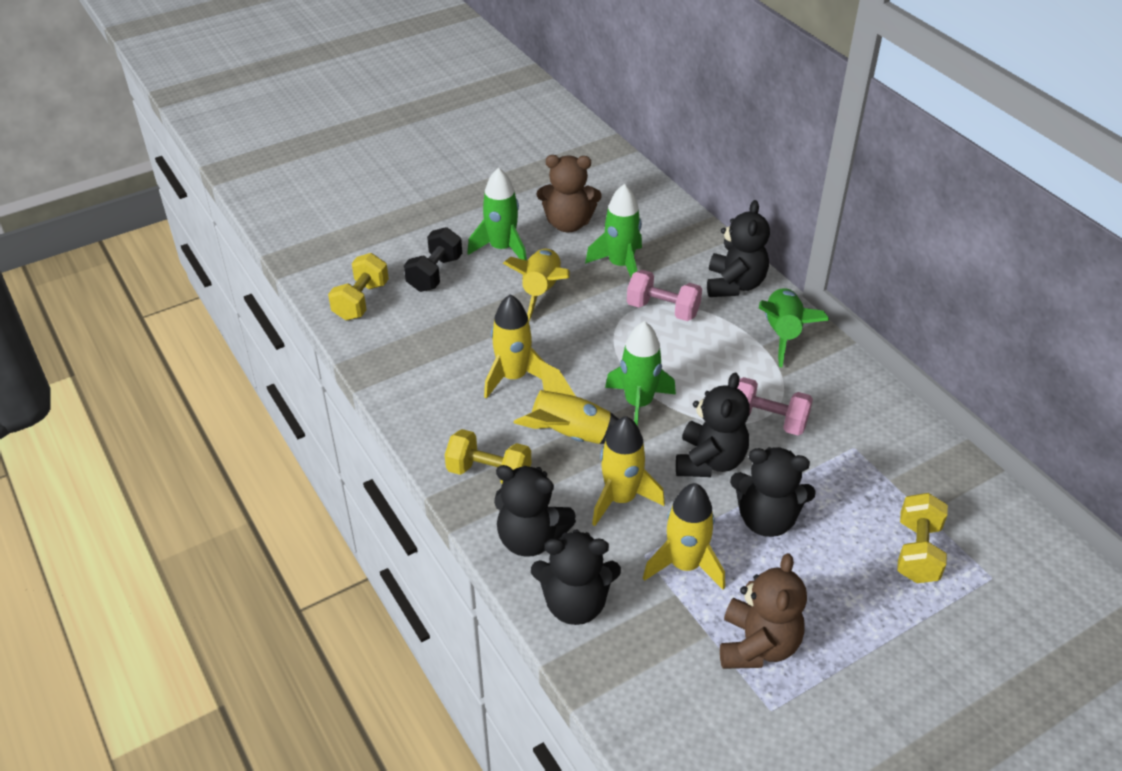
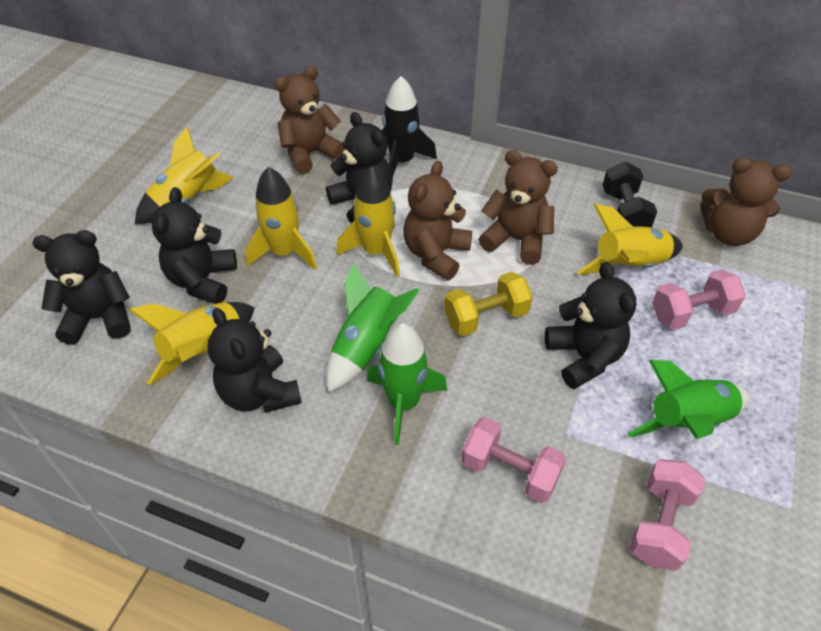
black rocket: 0 -> 1
brown teddy bear: 2 -> 4
green rocket: 4 -> 3
pink dumbbell: 2 -> 3
yellow dumbbell: 3 -> 1

